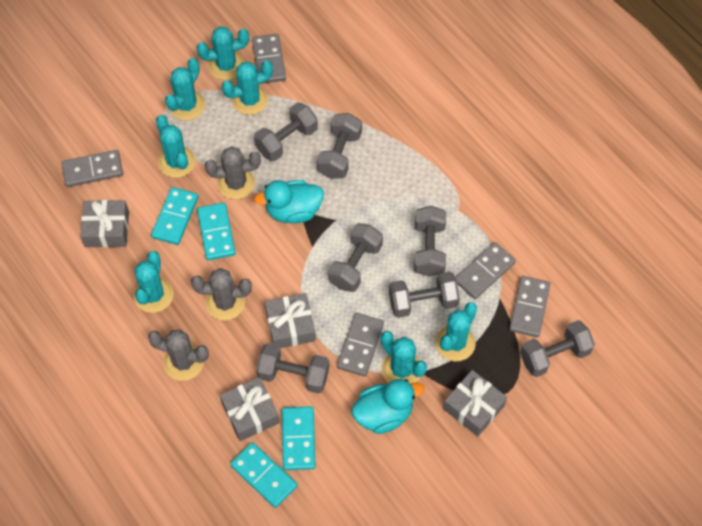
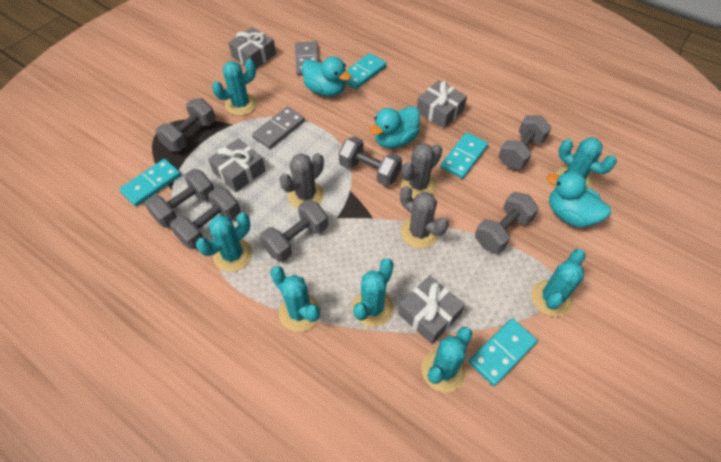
grey domino: 5 -> 2
turquoise duck: 2 -> 3

